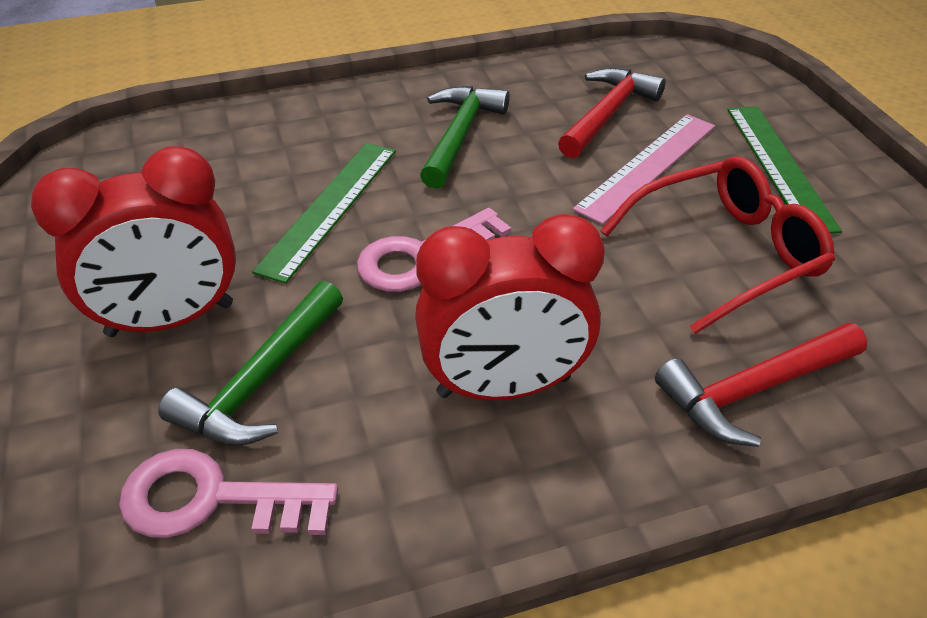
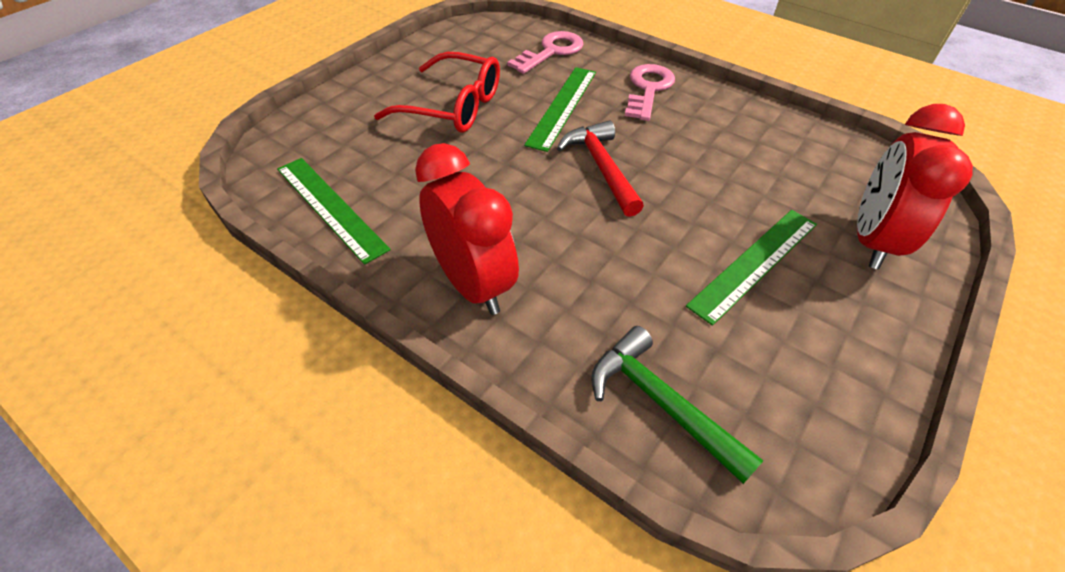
green hammer: 2 -> 1
green ruler: 2 -> 3
pink ruler: 1 -> 0
red hammer: 2 -> 1

